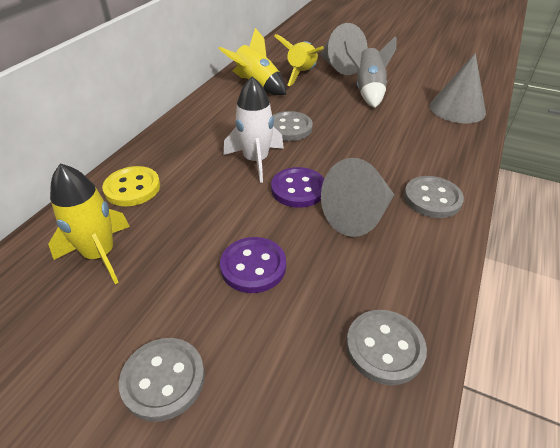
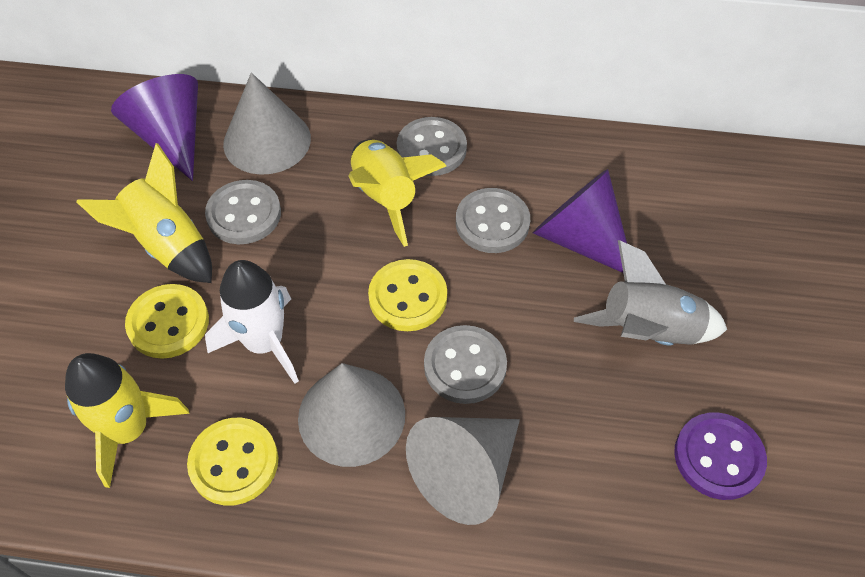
purple button: 2 -> 1
purple cone: 0 -> 2
yellow button: 1 -> 3

